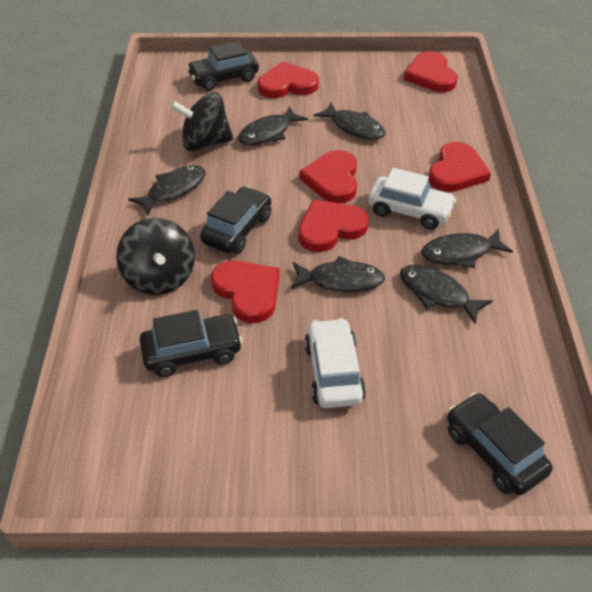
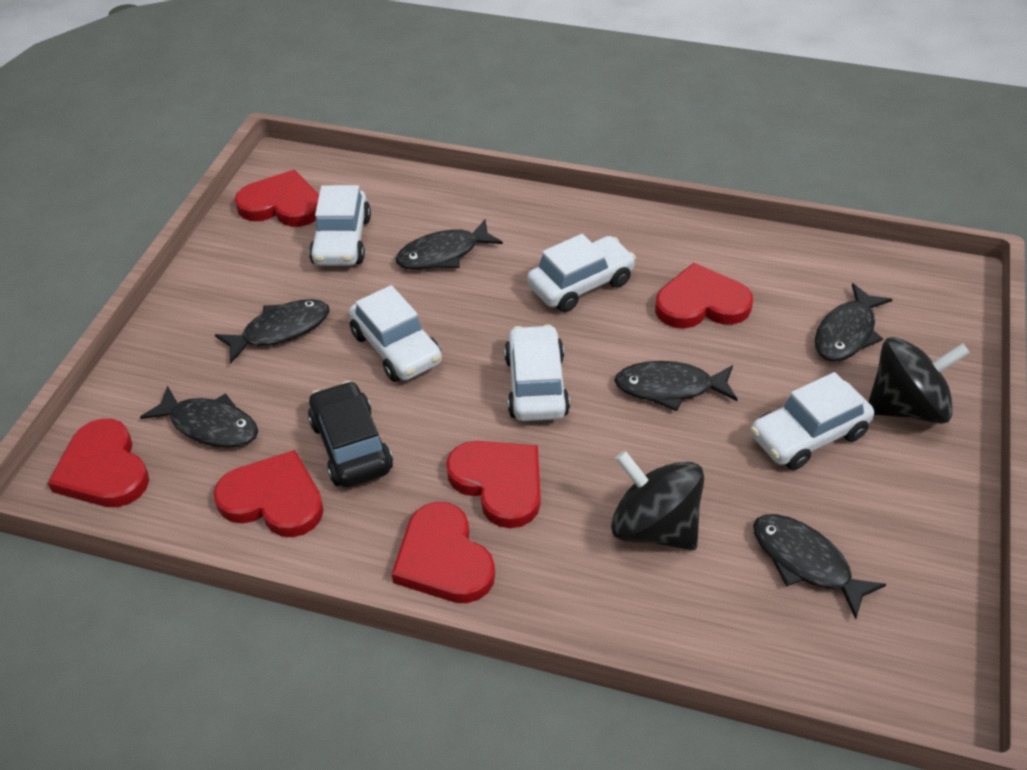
black car: 4 -> 1
white car: 2 -> 5

